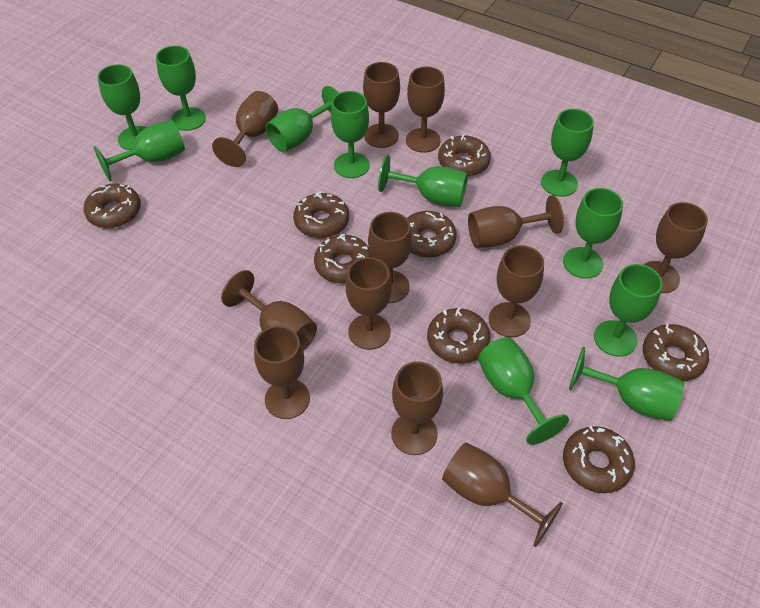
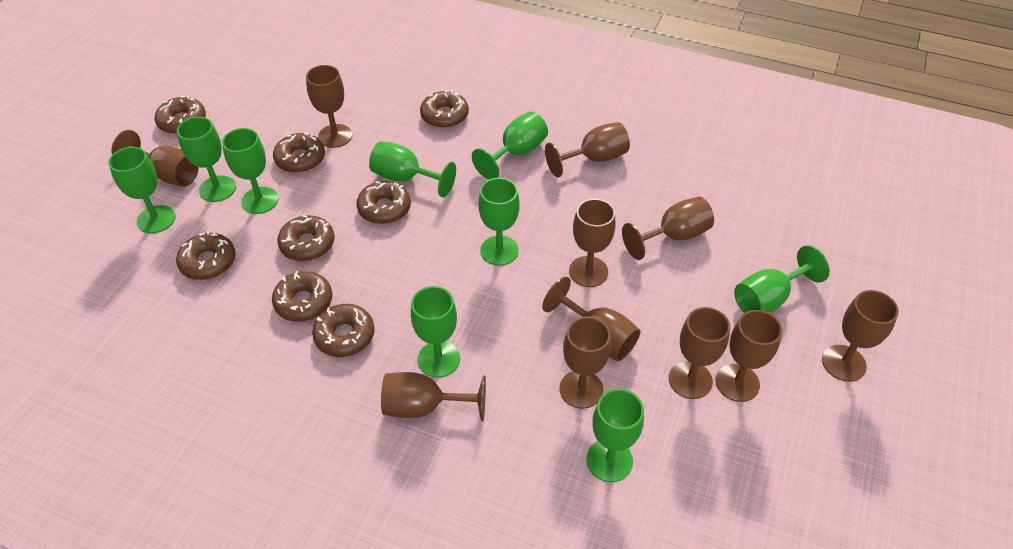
brown goblet: 12 -> 11
green goblet: 11 -> 9

